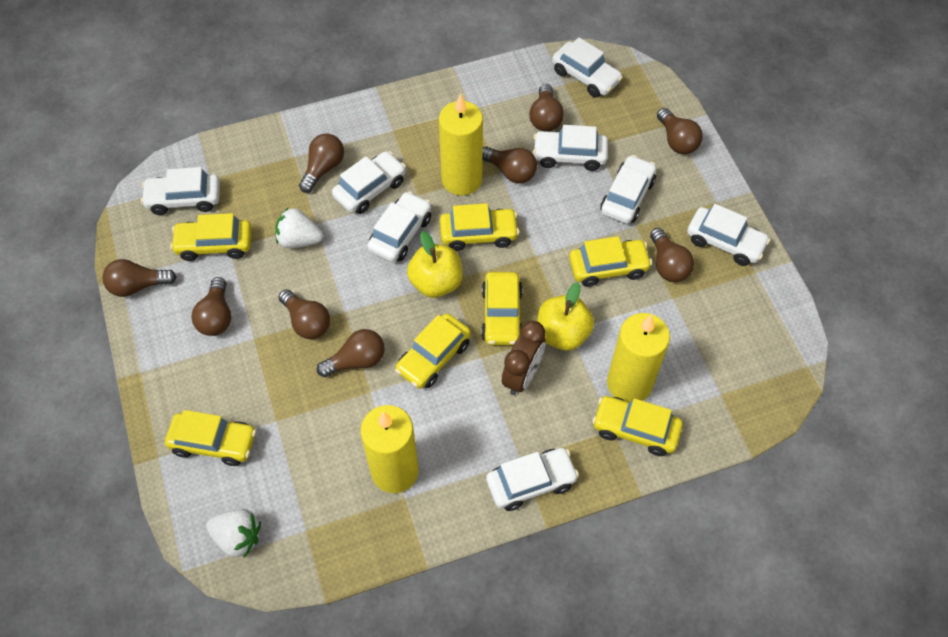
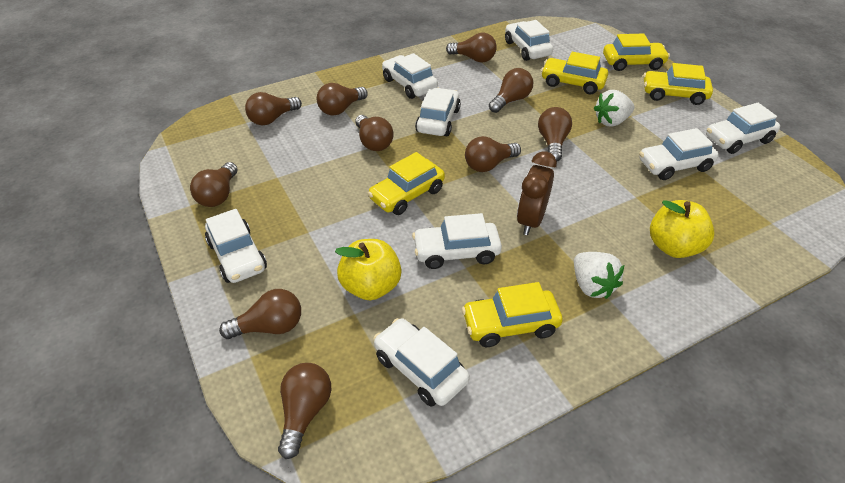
brown light bulb: 9 -> 10
yellow candle: 3 -> 0
yellow car: 7 -> 5

